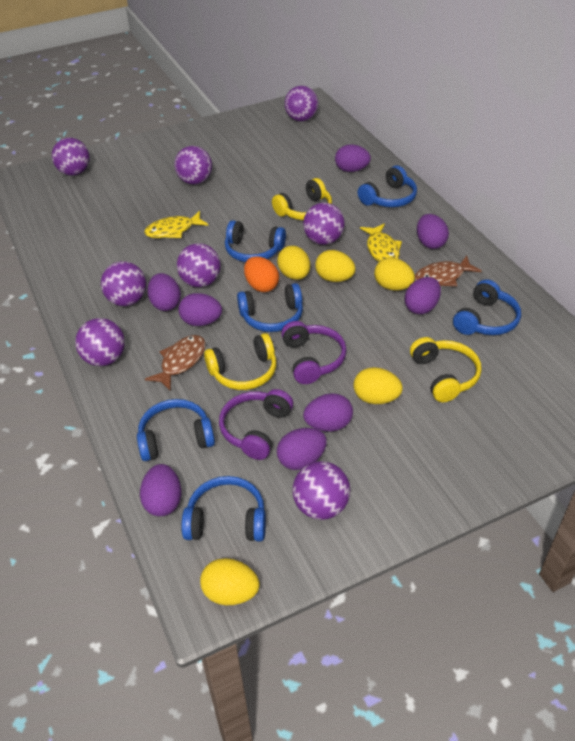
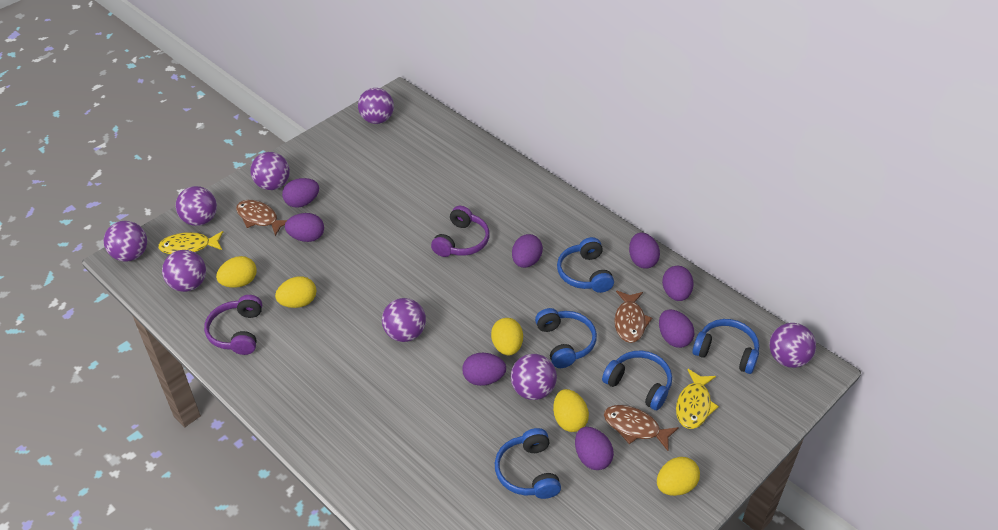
blue headphones: 6 -> 5
brown fish: 2 -> 3
orange egg: 1 -> 0
yellow headphones: 3 -> 0

